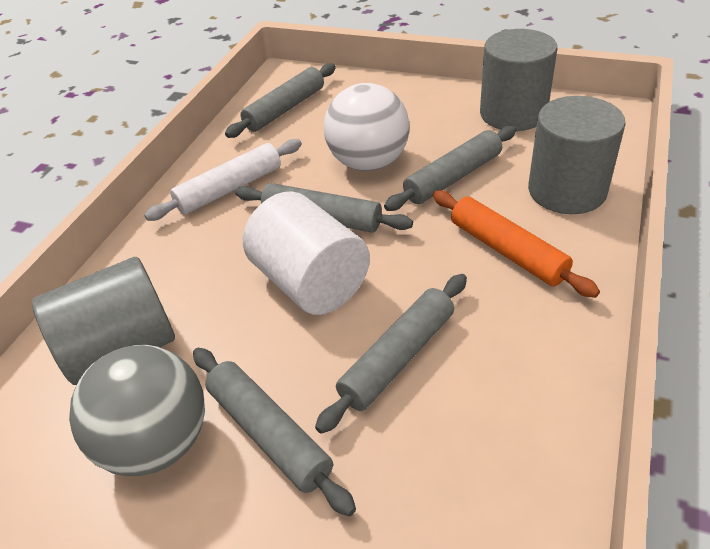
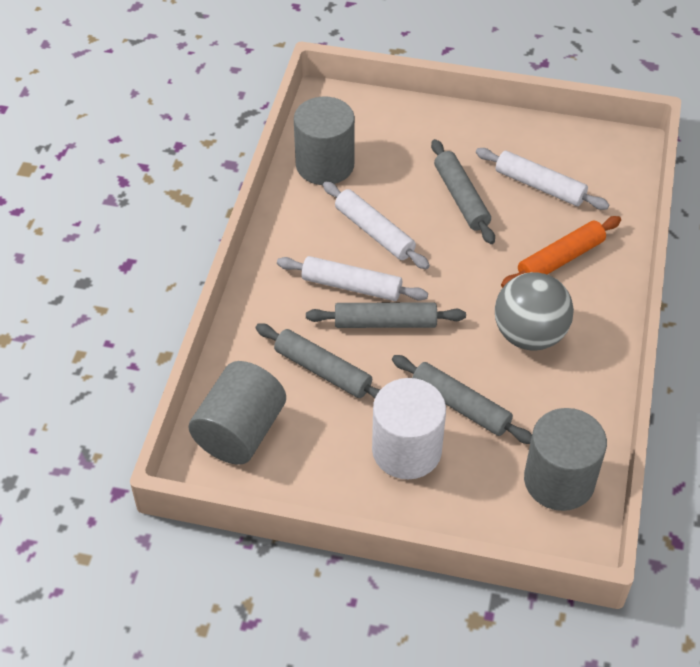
grey rolling pin: 5 -> 4
white ball: 1 -> 0
white rolling pin: 1 -> 3

